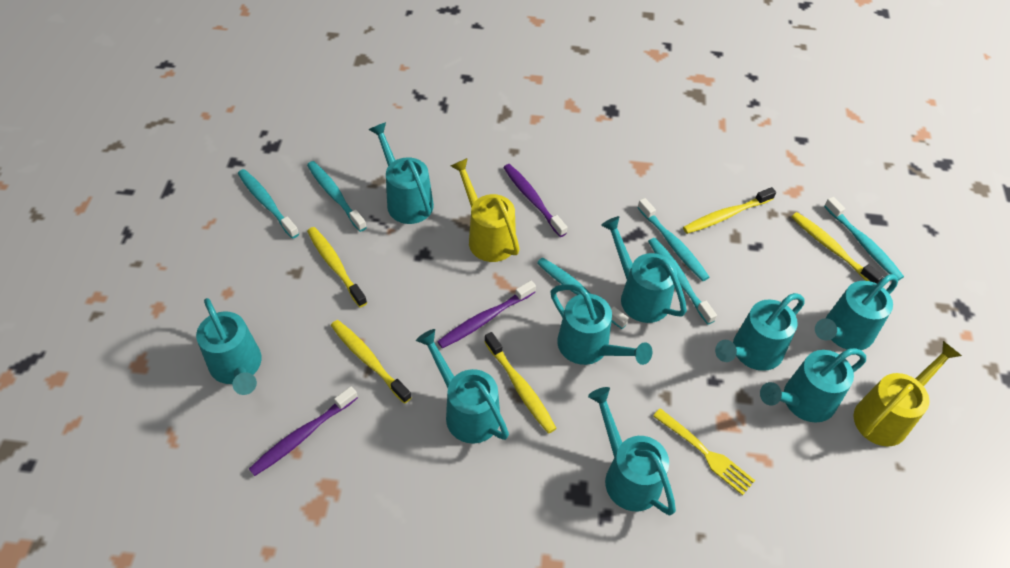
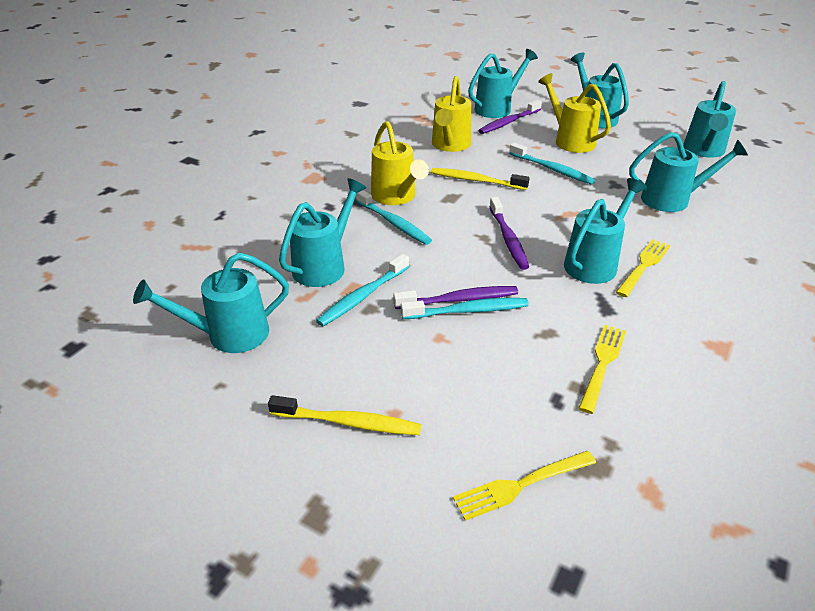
turquoise toothbrush: 6 -> 4
turquoise watering can: 9 -> 7
yellow fork: 1 -> 3
yellow toothbrush: 5 -> 2
yellow watering can: 2 -> 3

